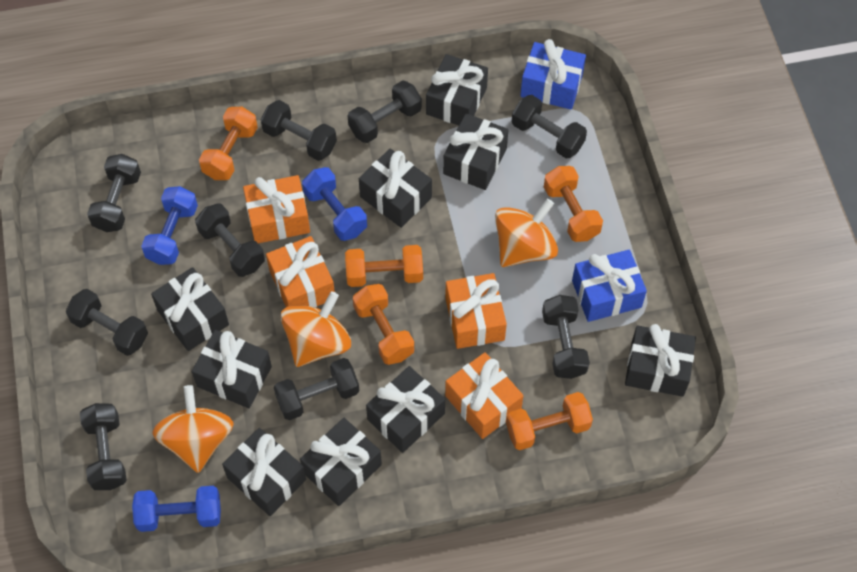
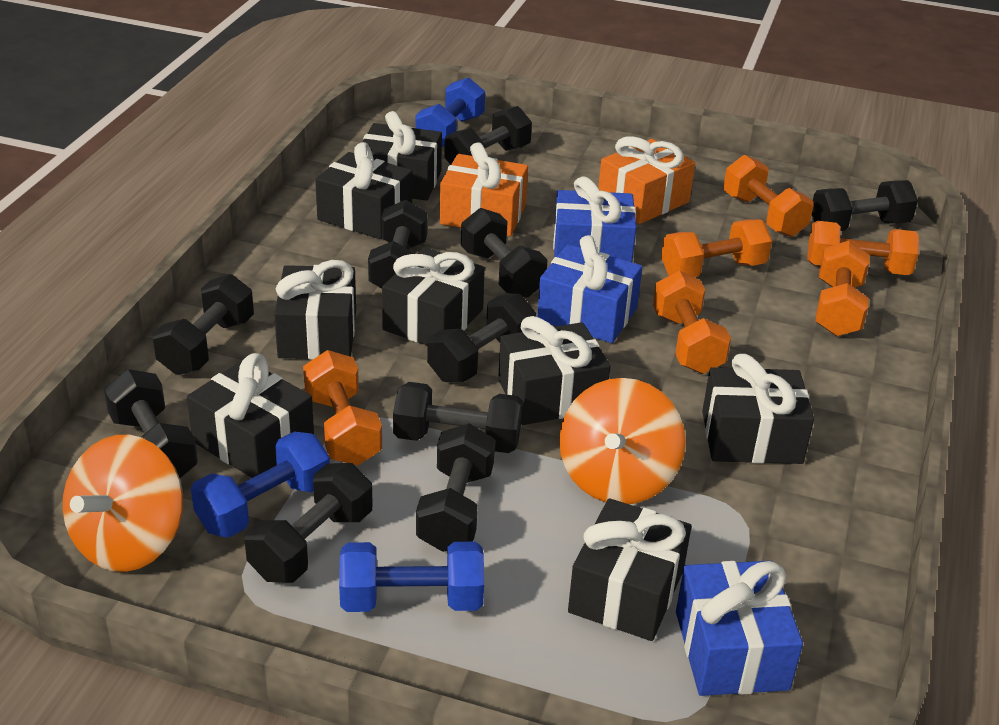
black dumbbell: 9 -> 10
black gift: 9 -> 8
blue gift: 2 -> 3
orange dumbbell: 5 -> 6
orange gift: 4 -> 2
orange spinning top: 3 -> 2

